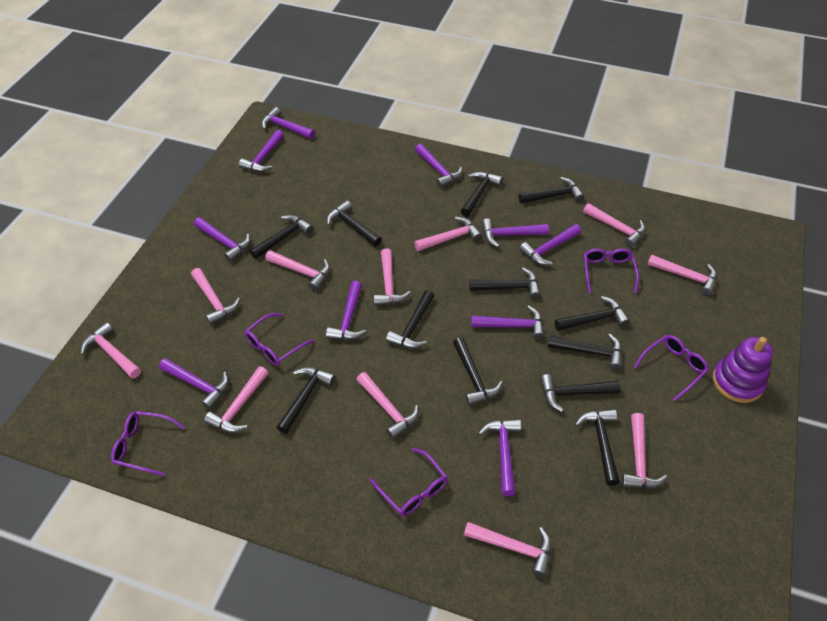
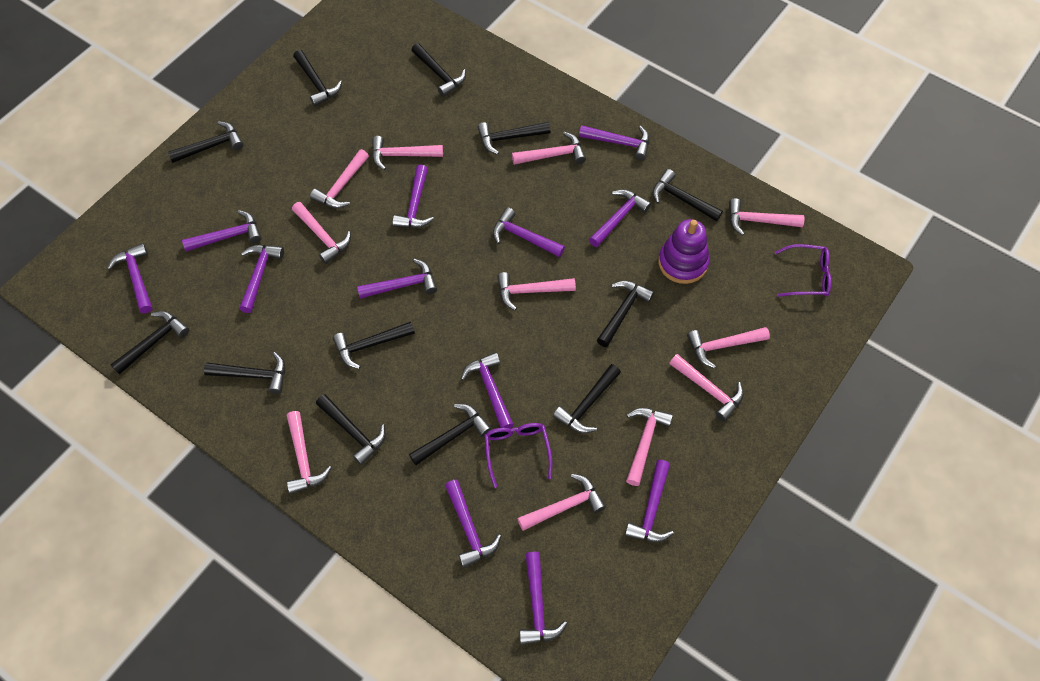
purple glasses: 5 -> 2
purple hammer: 10 -> 12

